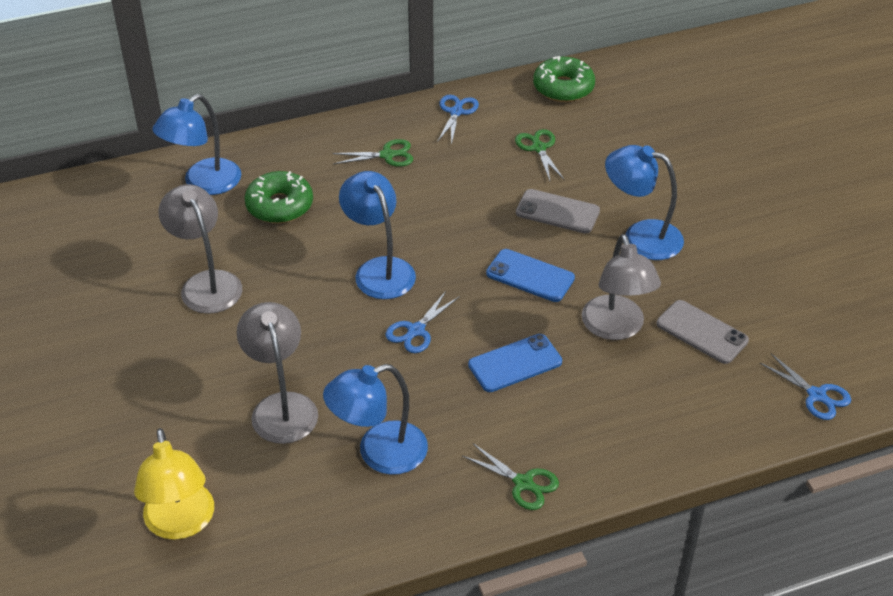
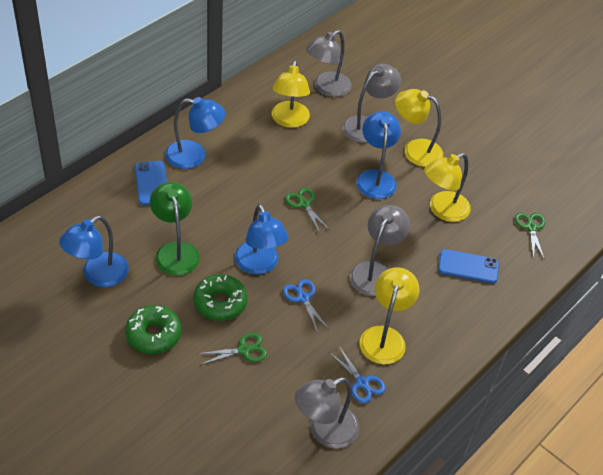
blue scissors: 3 -> 2
green lamp: 0 -> 1
grey lamp: 3 -> 4
grey phone: 2 -> 0
yellow lamp: 1 -> 4

